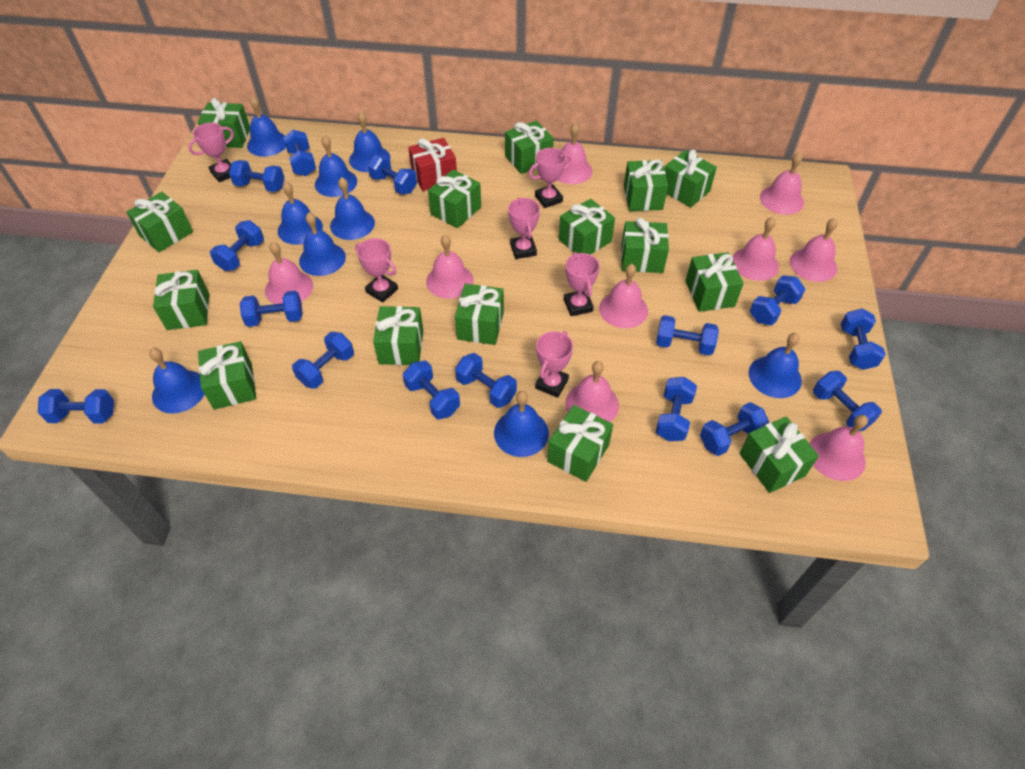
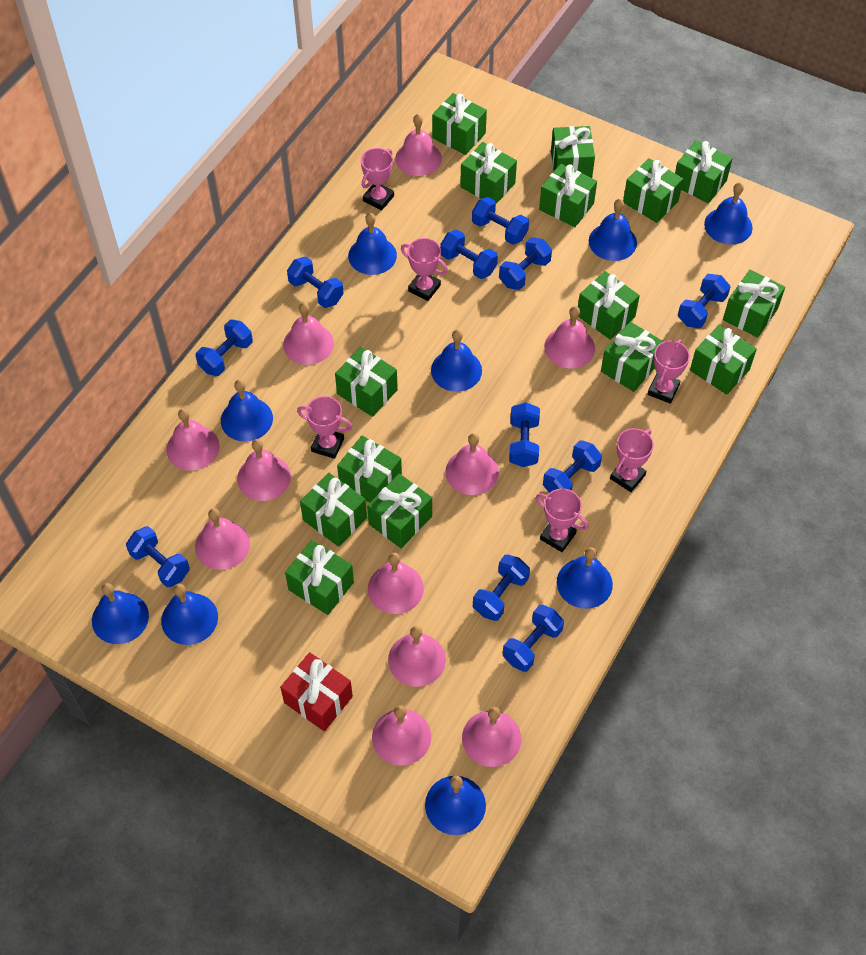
blue dumbbell: 15 -> 11
pink bell: 9 -> 11

